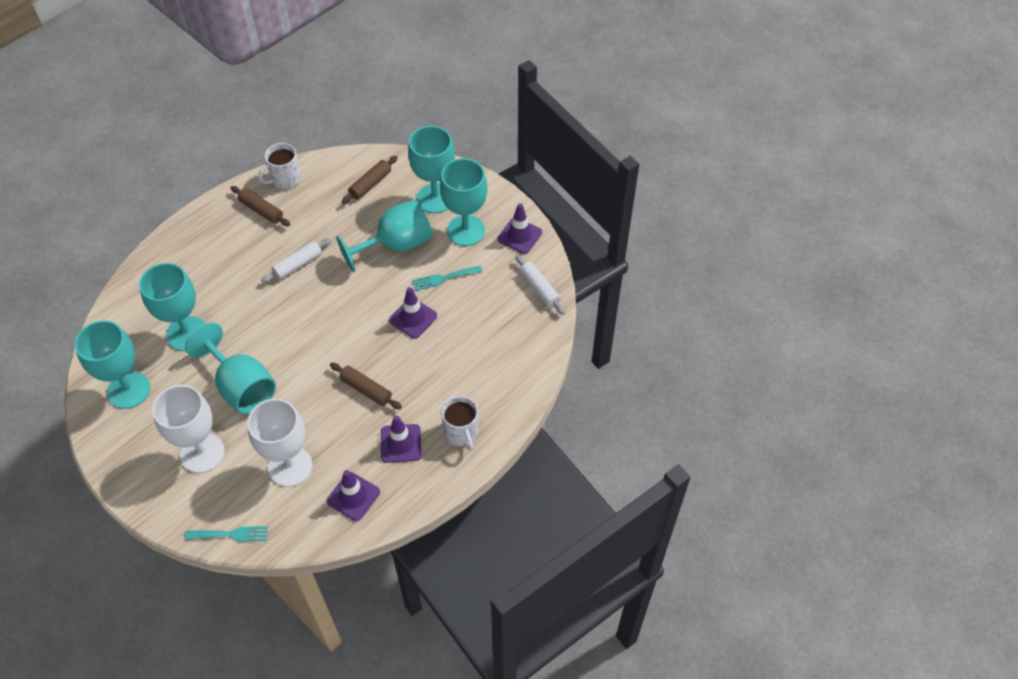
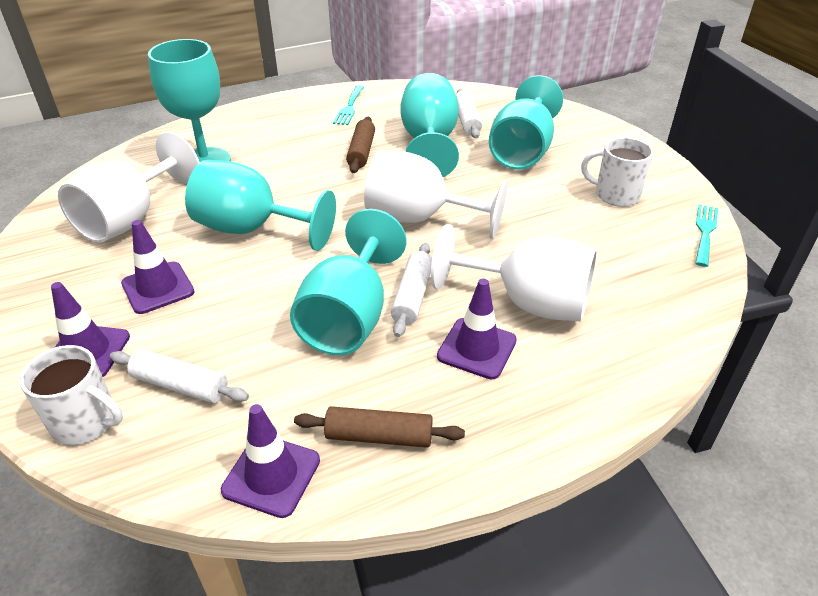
brown rolling pin: 3 -> 2
turquoise goblet: 6 -> 5
white goblet: 2 -> 3
white rolling pin: 2 -> 3

